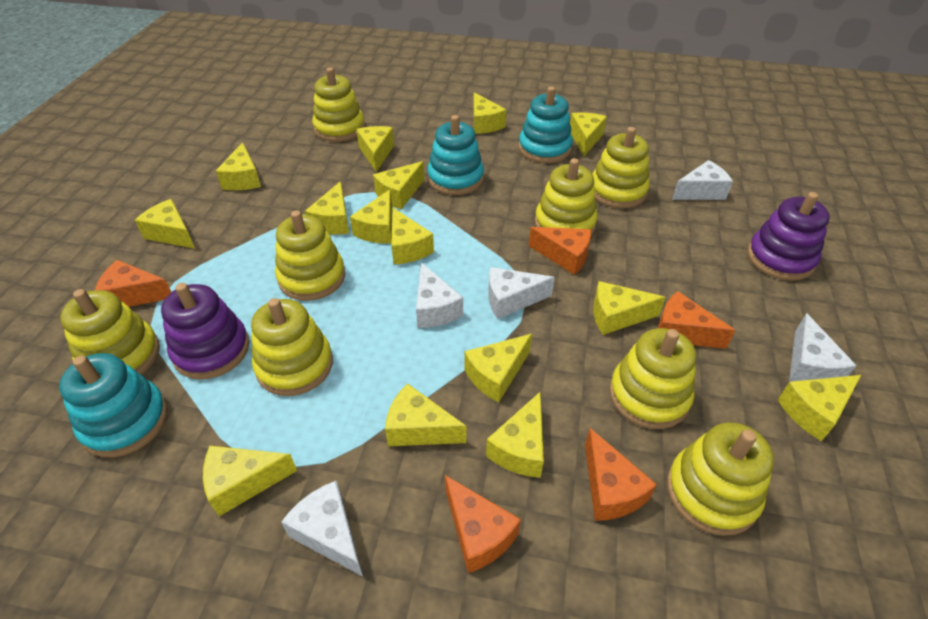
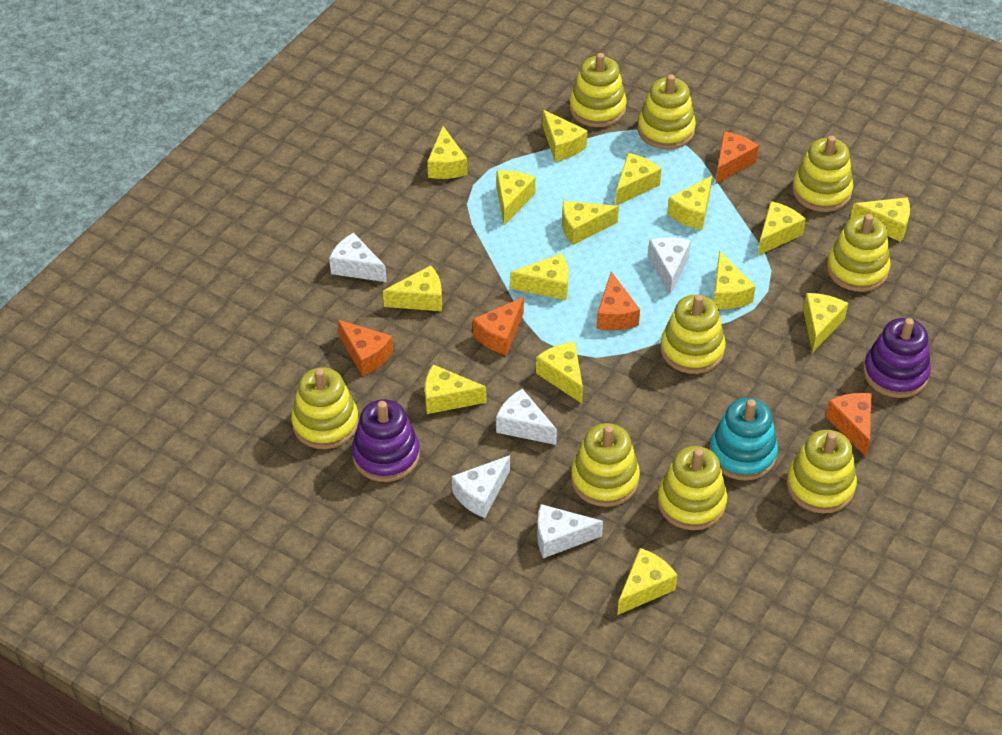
turquoise stacking toy: 3 -> 1
yellow stacking toy: 8 -> 9

